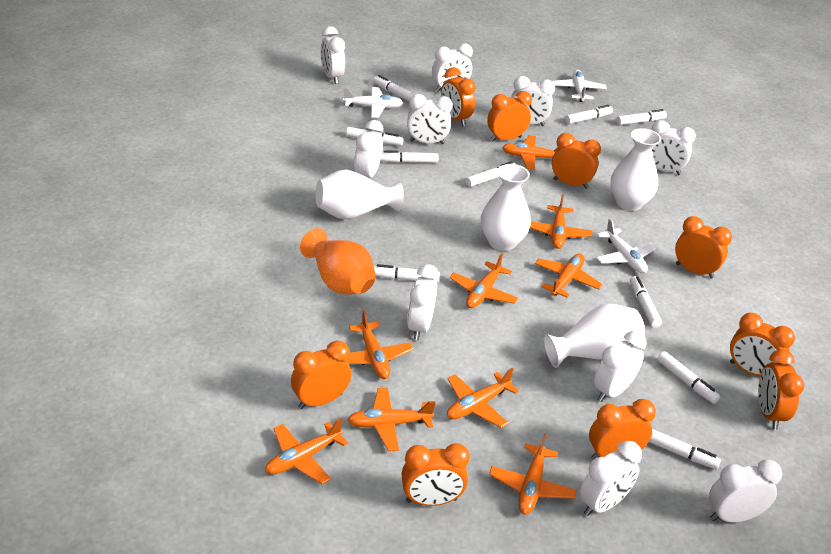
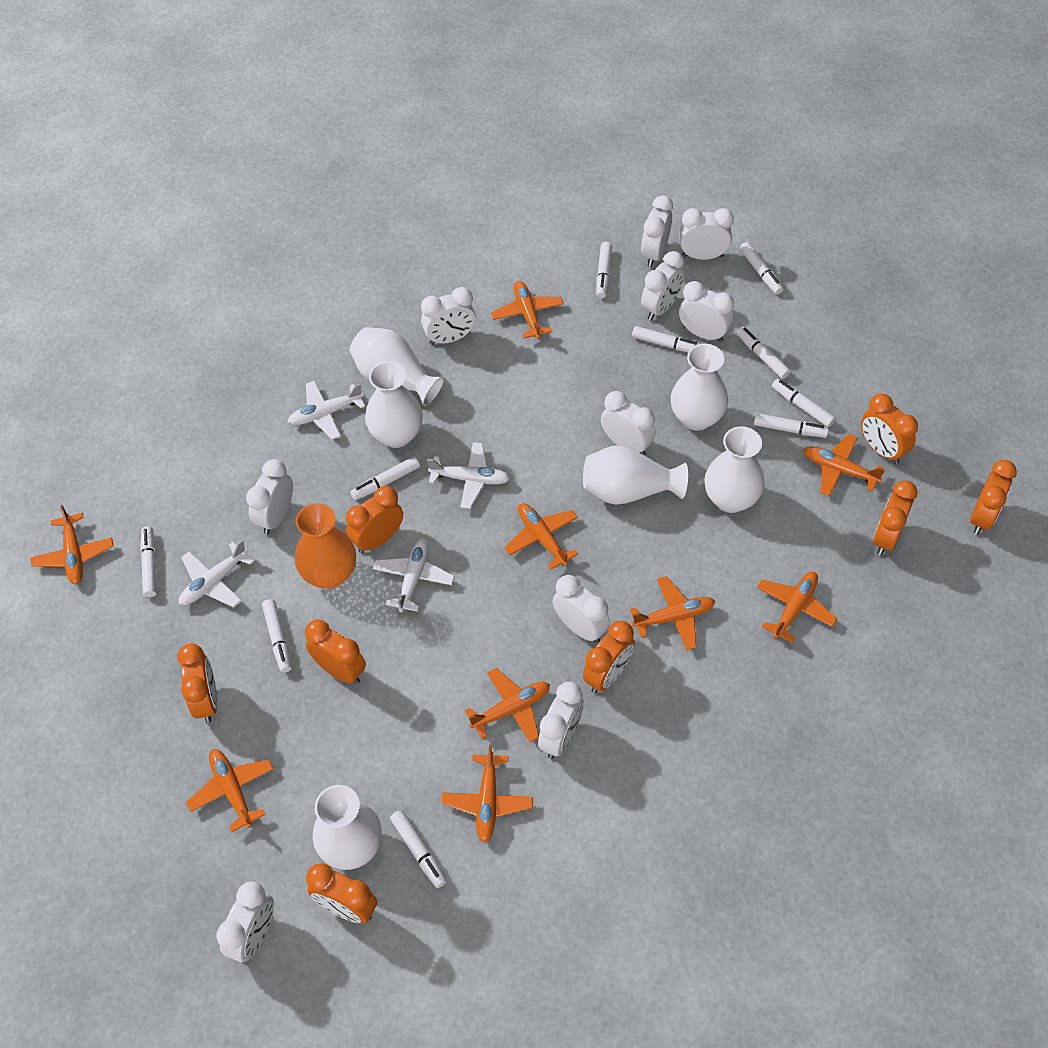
orange clock: 9 -> 8
white plane: 3 -> 4
white vase: 4 -> 6

